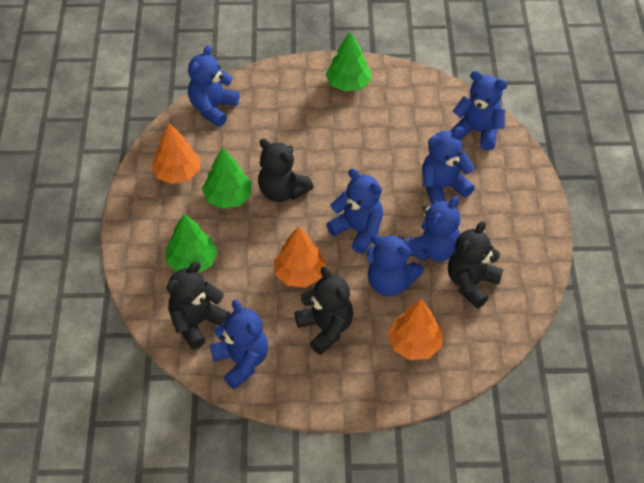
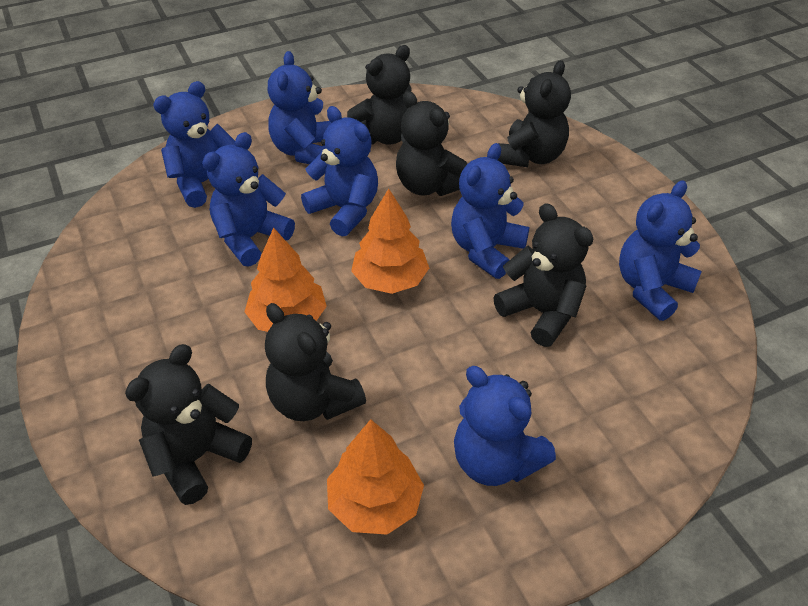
black teddy bear: 4 -> 6
green tree: 3 -> 0

